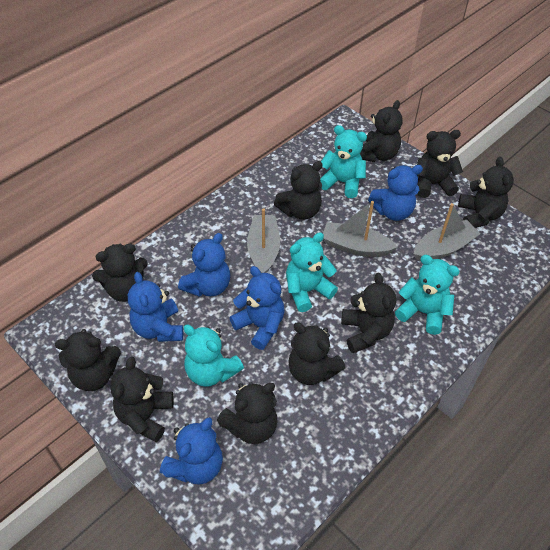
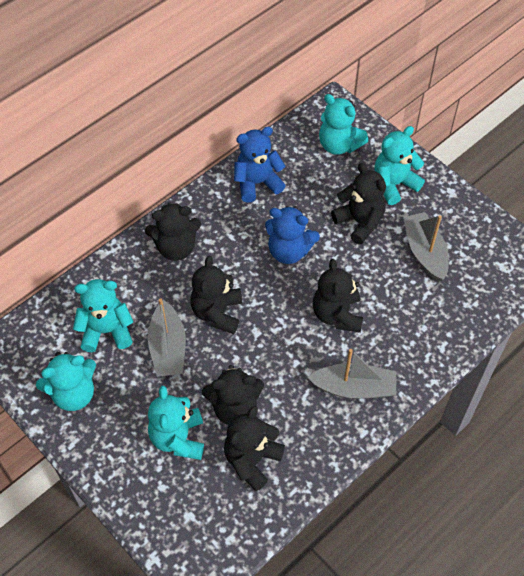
black teddy bear: 10 -> 6
blue teddy bear: 5 -> 2
turquoise teddy bear: 4 -> 5

